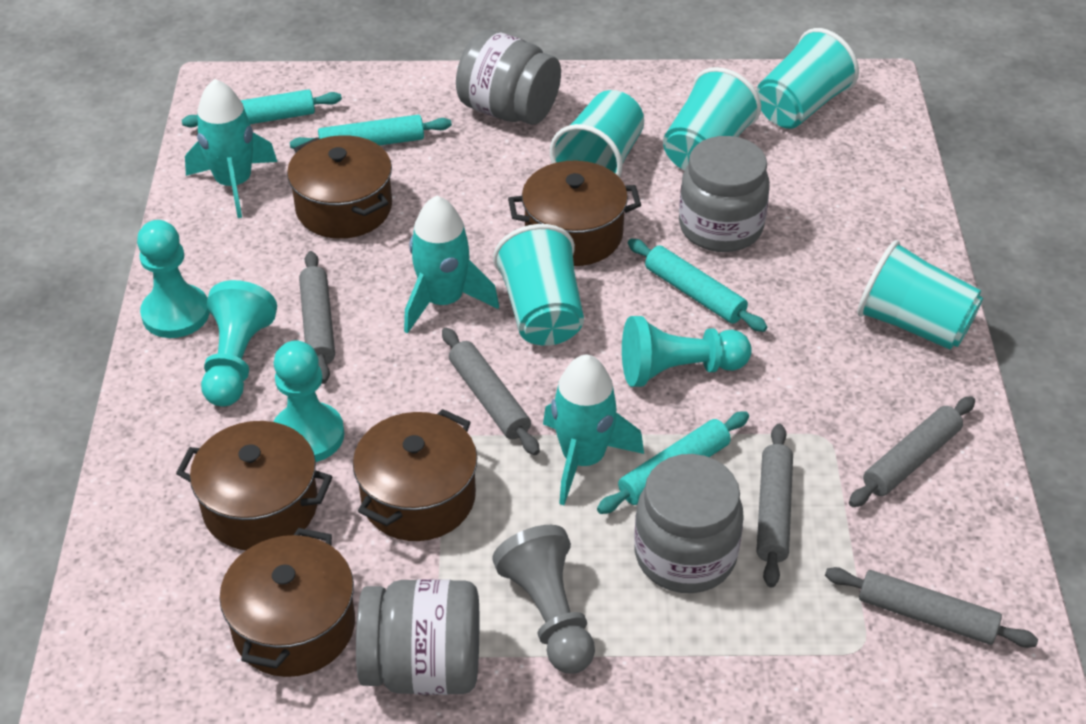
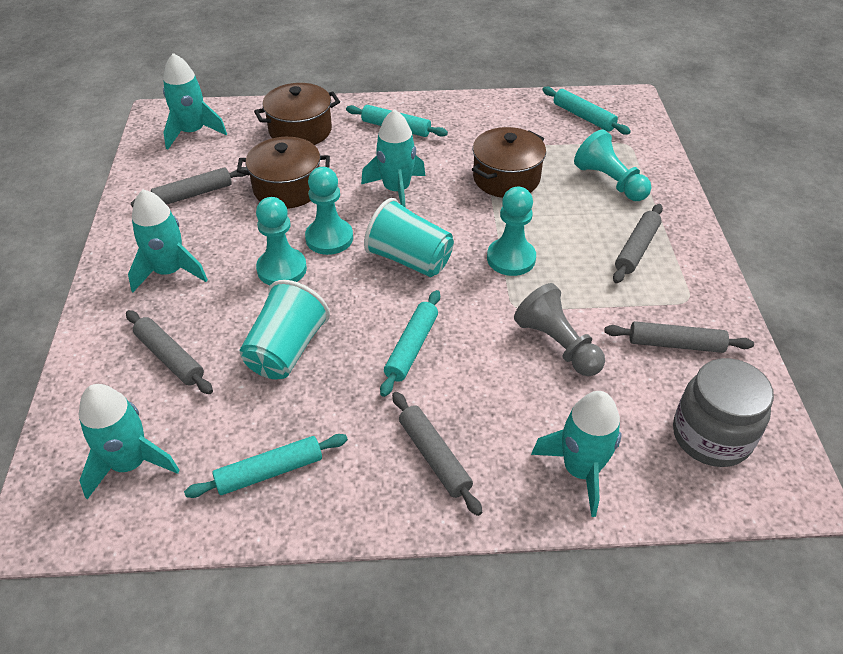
brown pot: 5 -> 3
grey jar: 4 -> 1
turquoise cup: 5 -> 2
turquoise rocket: 3 -> 5

